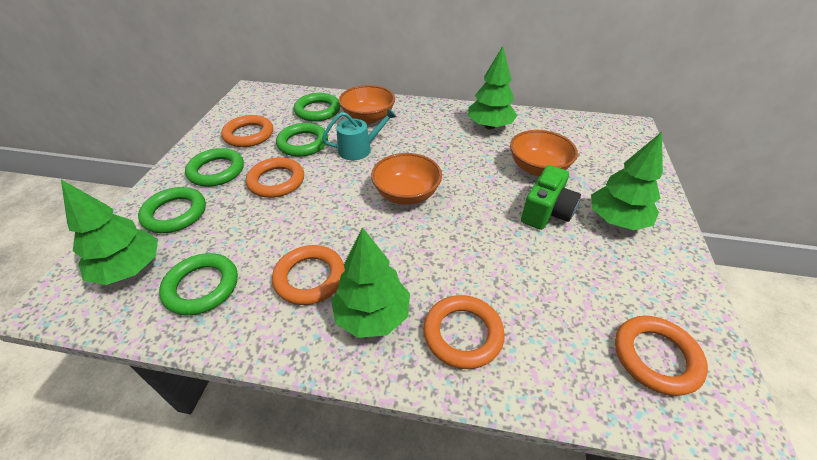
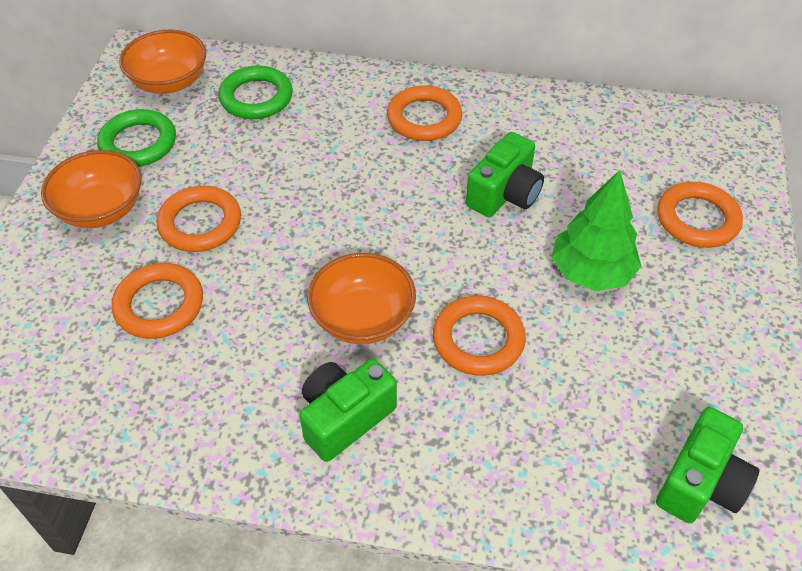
green camera: 1 -> 3
green ring: 5 -> 2
green tree: 4 -> 1
turquoise watering can: 1 -> 0

